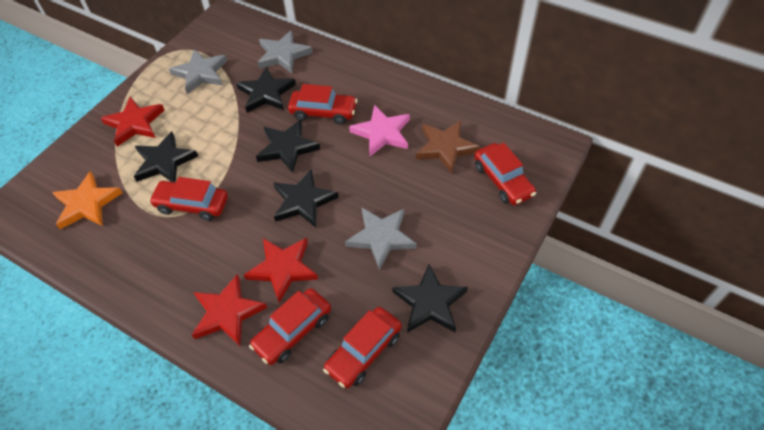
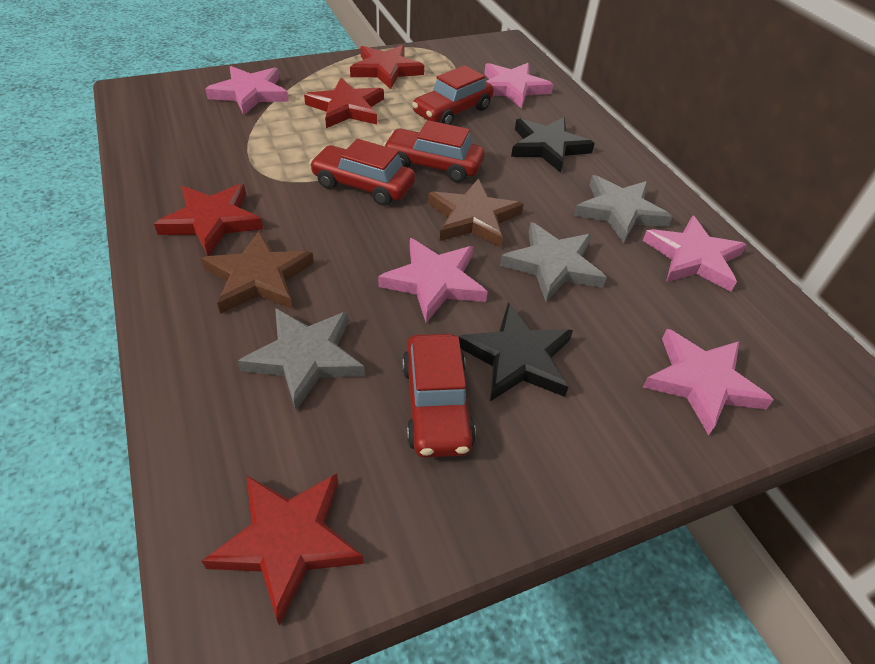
black star: 5 -> 2
brown star: 1 -> 2
orange star: 1 -> 0
pink star: 1 -> 5
red car: 5 -> 4
red star: 3 -> 4

